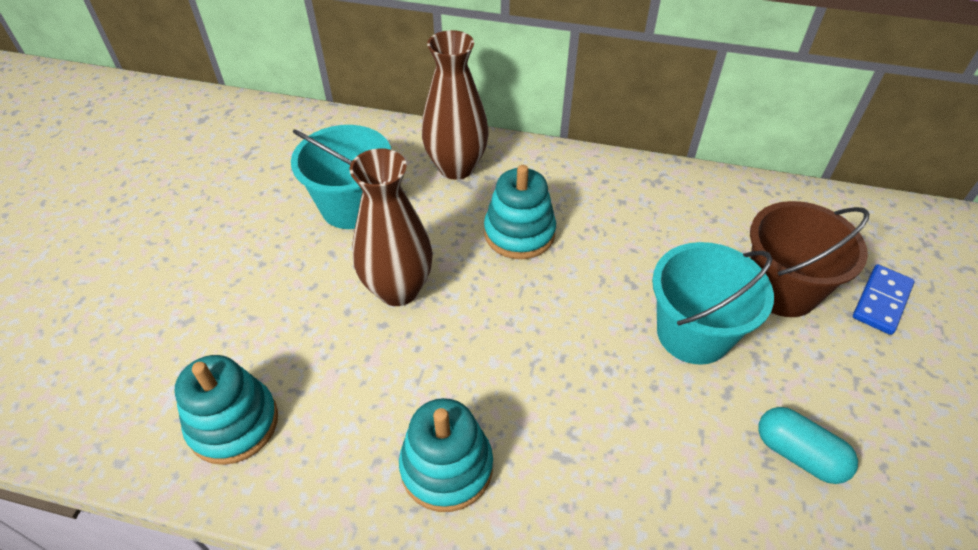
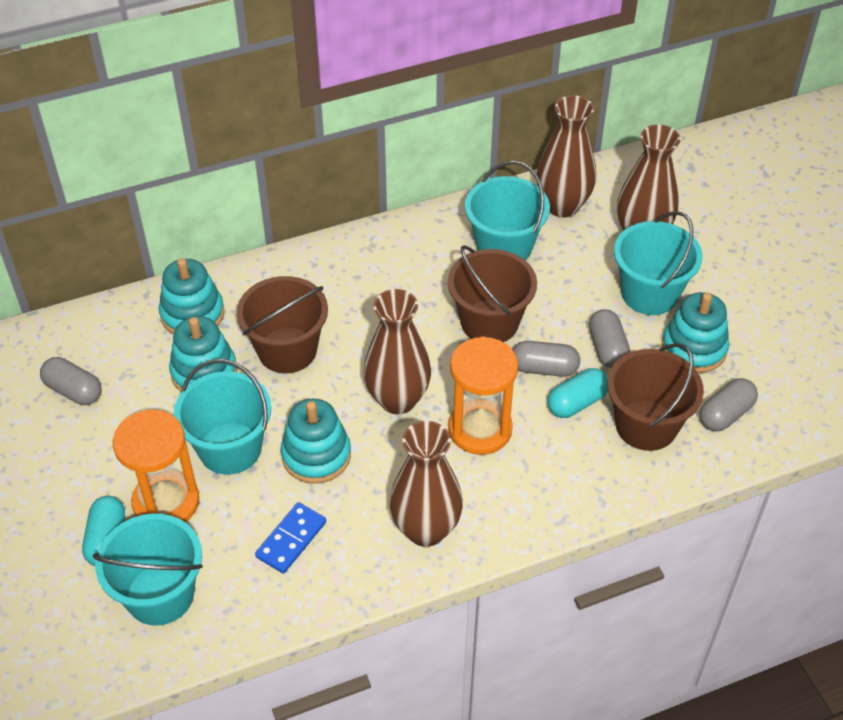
brown bucket: 1 -> 3
brown vase: 2 -> 4
grey capsule: 0 -> 4
orange hourglass: 0 -> 2
turquoise bucket: 2 -> 4
turquoise capsule: 1 -> 2
turquoise stacking toy: 3 -> 4

